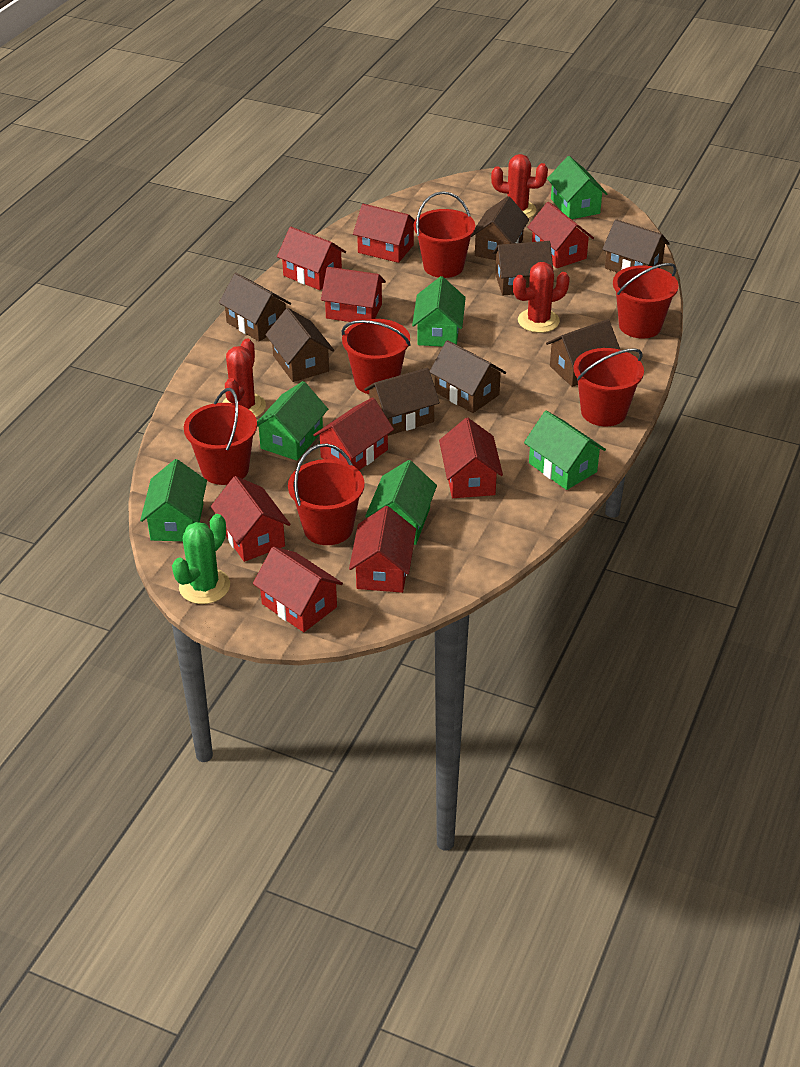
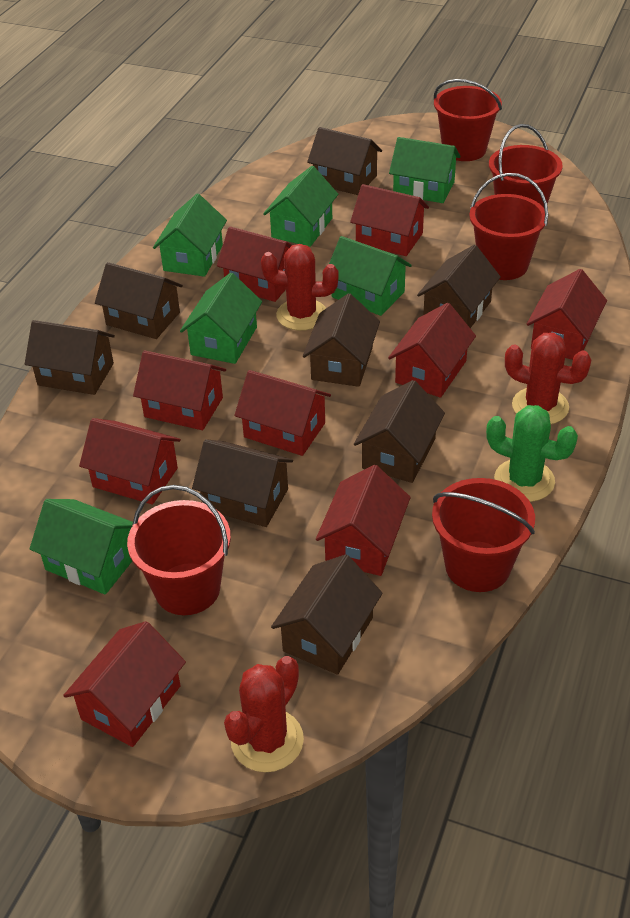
red bucket: 6 -> 5

